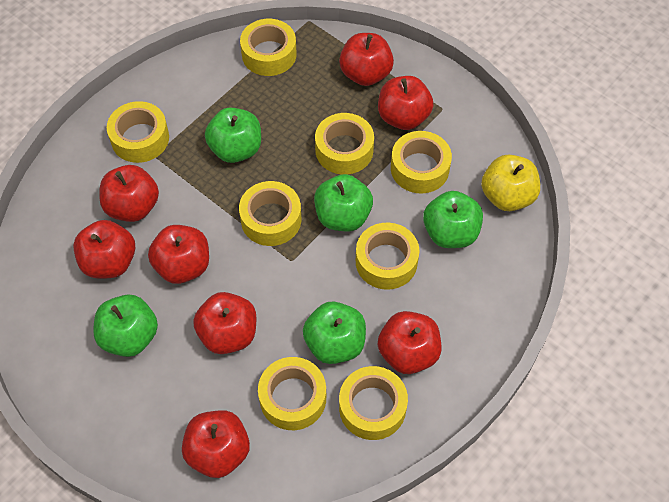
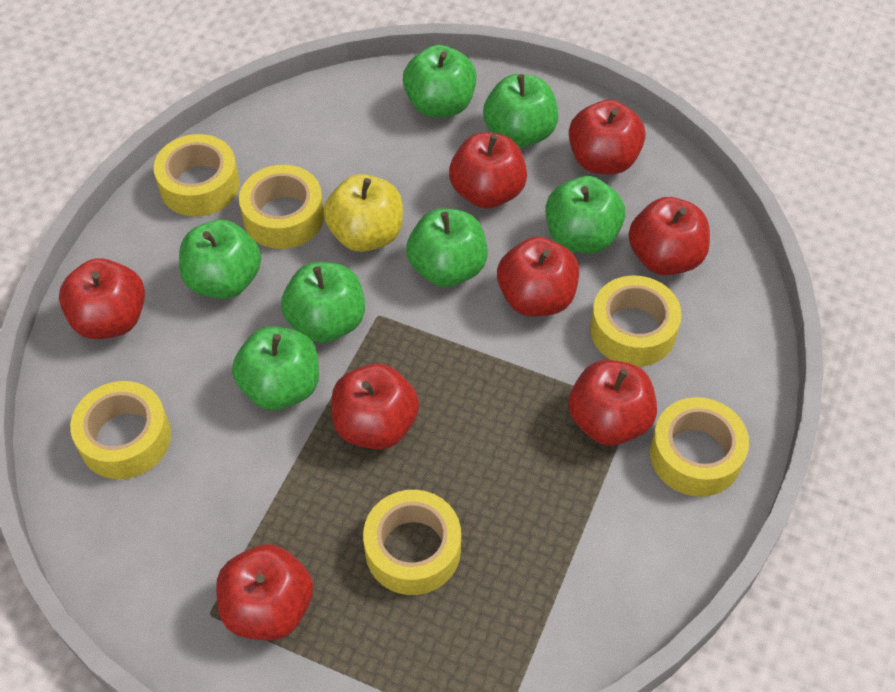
green apple: 5 -> 7
yellow tape: 8 -> 6

